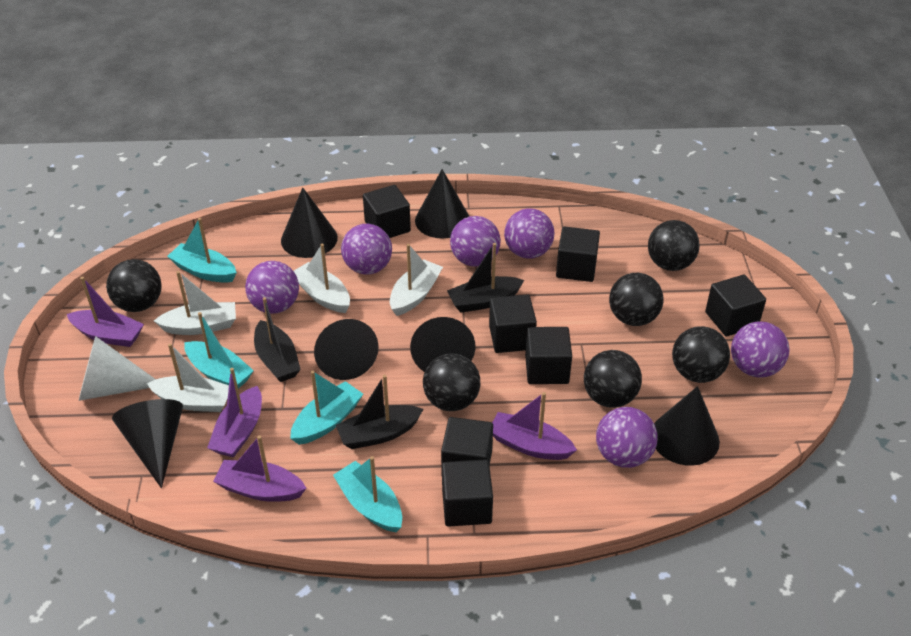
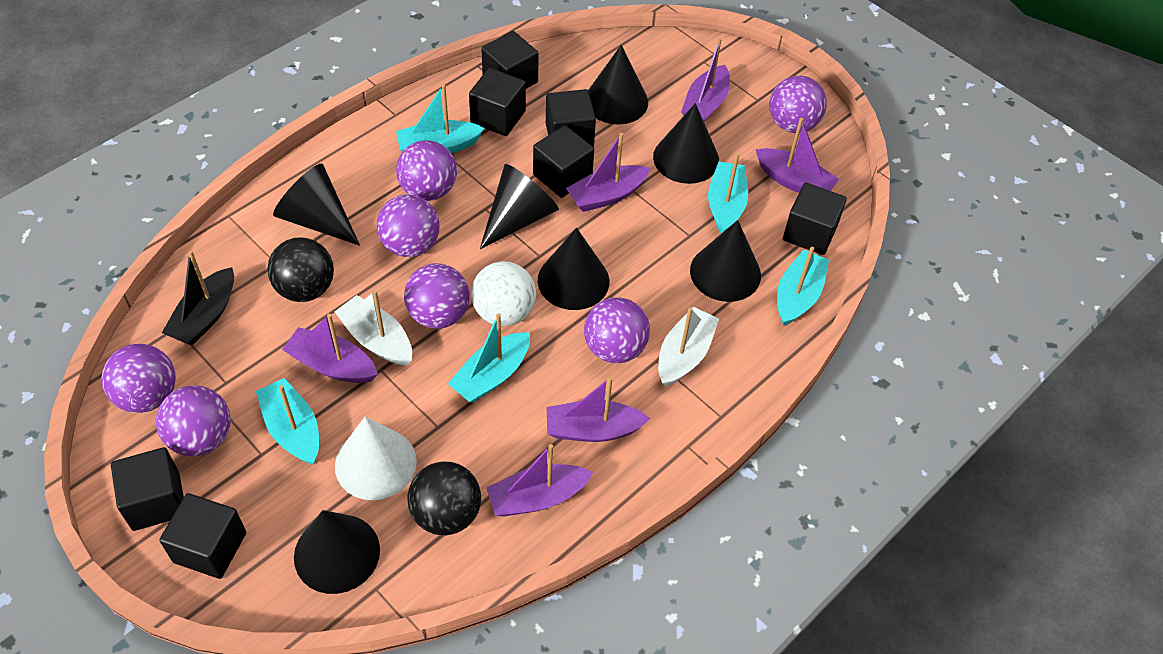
black ball: 6 -> 2
black boat: 3 -> 1
black cone: 6 -> 7
purple ball: 6 -> 7
purple boat: 4 -> 6
turquoise boat: 4 -> 5
white ball: 0 -> 1
white boat: 4 -> 2

